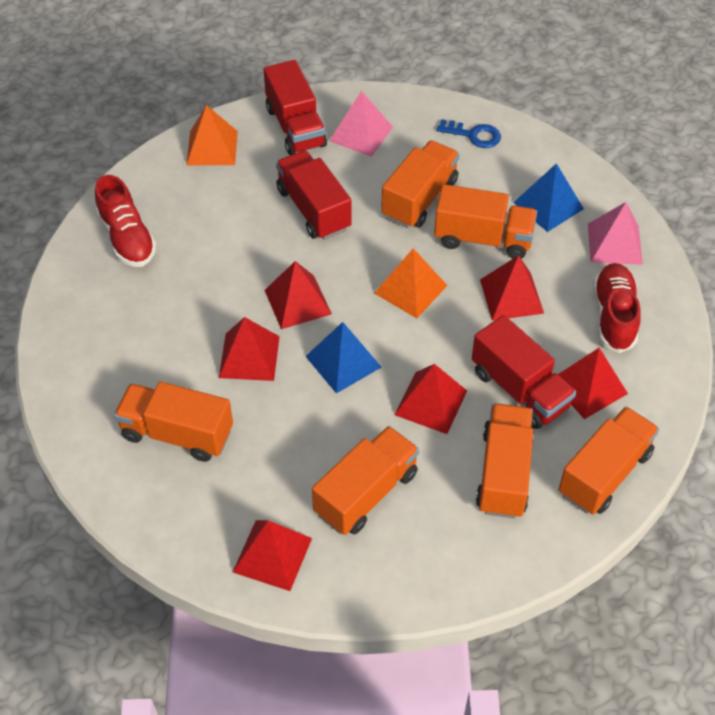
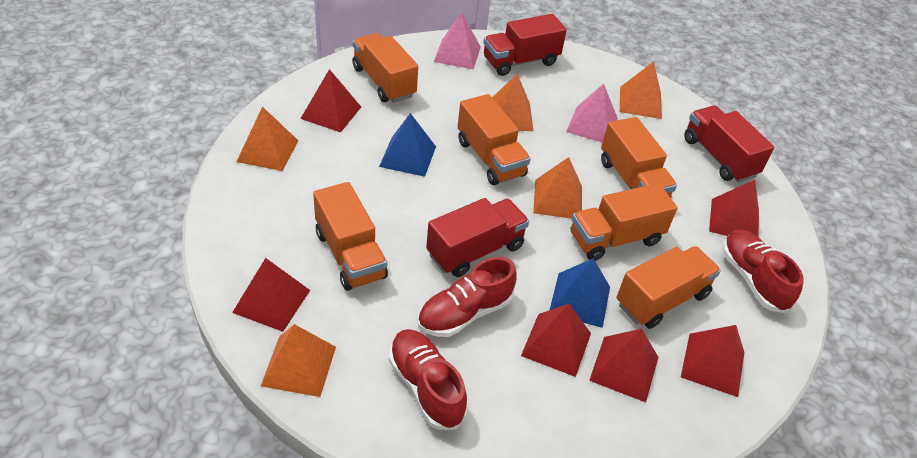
blue key: 1 -> 0
orange pyramid: 2 -> 5
red shoe: 2 -> 3

